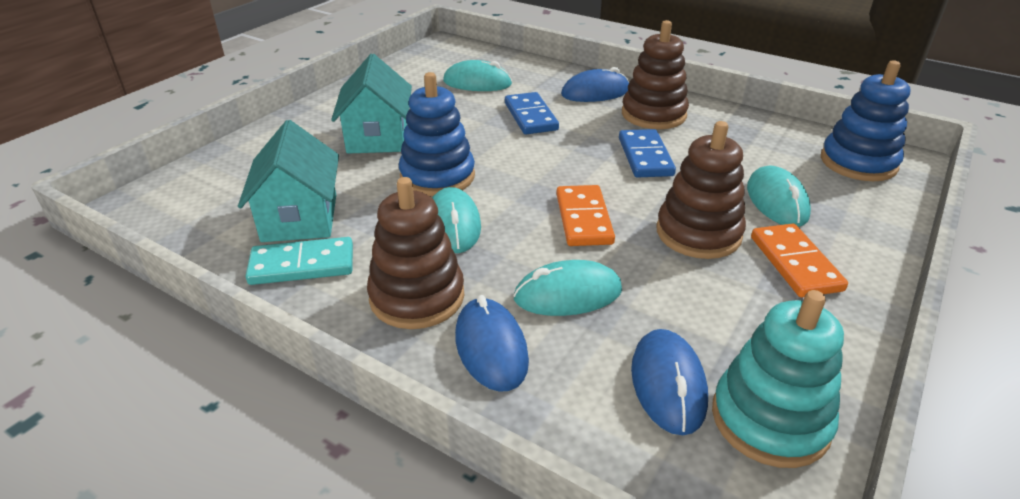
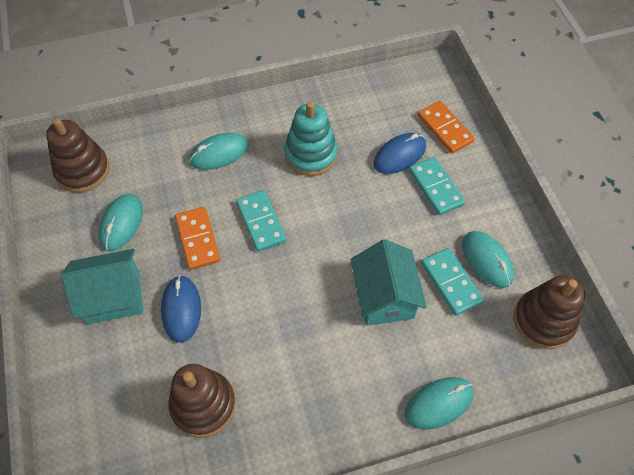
blue domino: 2 -> 0
blue mouse: 3 -> 2
blue stacking toy: 2 -> 0
turquoise domino: 1 -> 3

